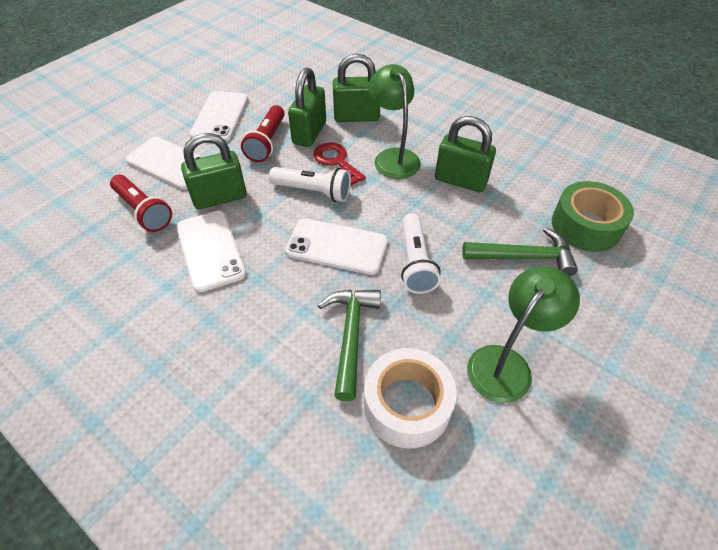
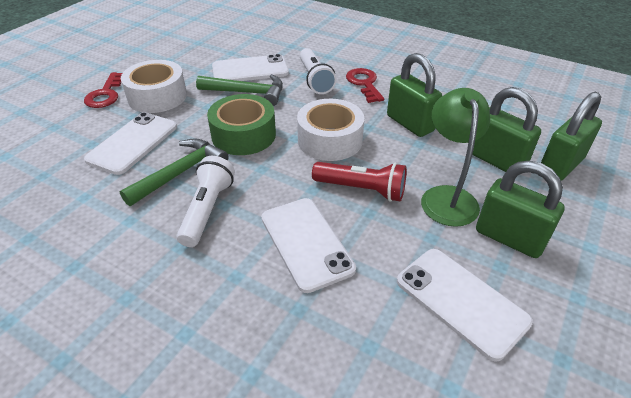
green lamp: 2 -> 1
red flashlight: 2 -> 1
red key: 1 -> 2
white tape: 1 -> 2

